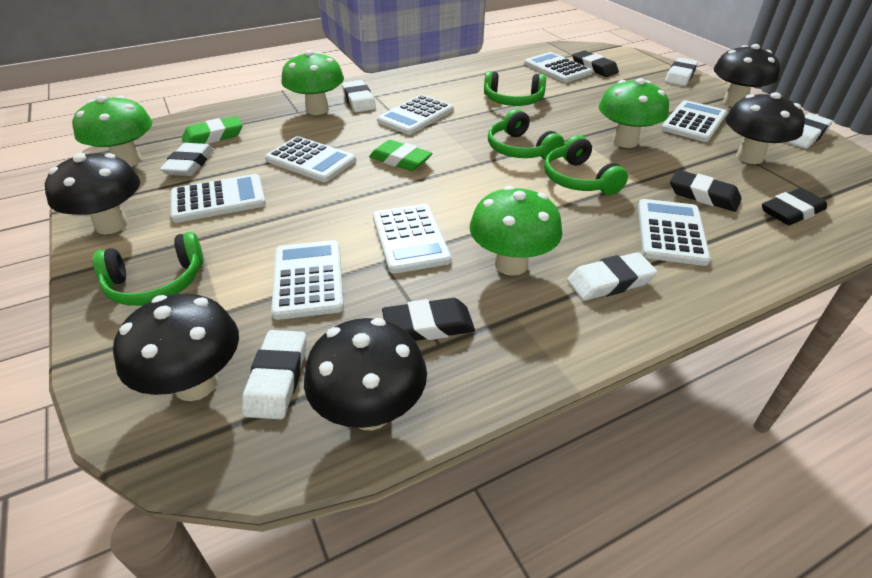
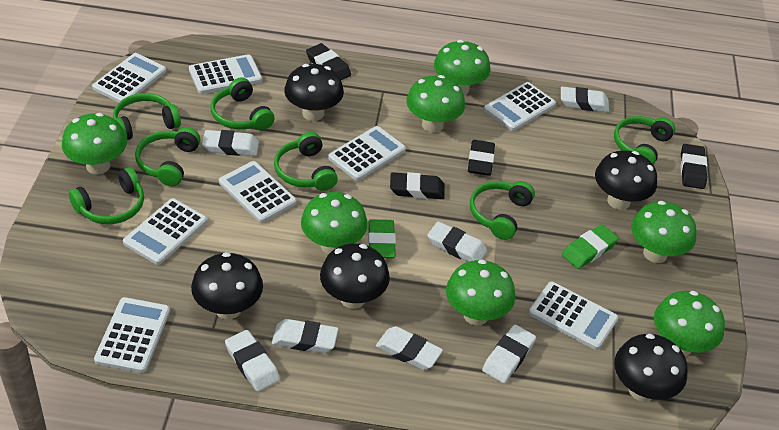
green headphones: 4 -> 7
green mushroom: 4 -> 7
white eraser: 6 -> 7

